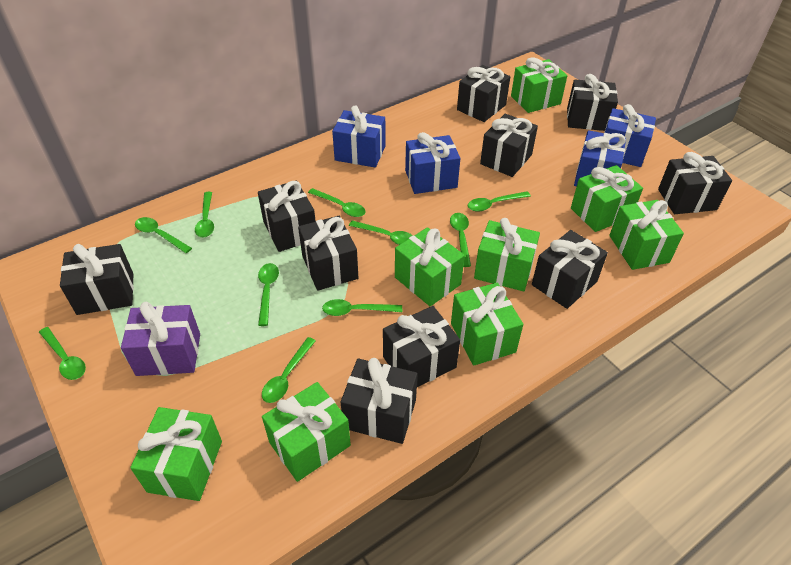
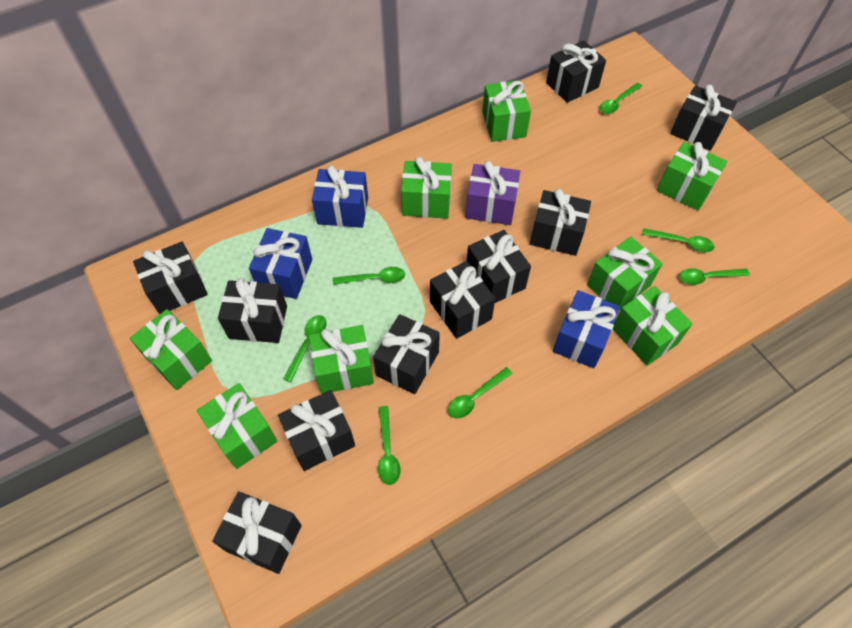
blue gift: 4 -> 3
green spoon: 10 -> 7

